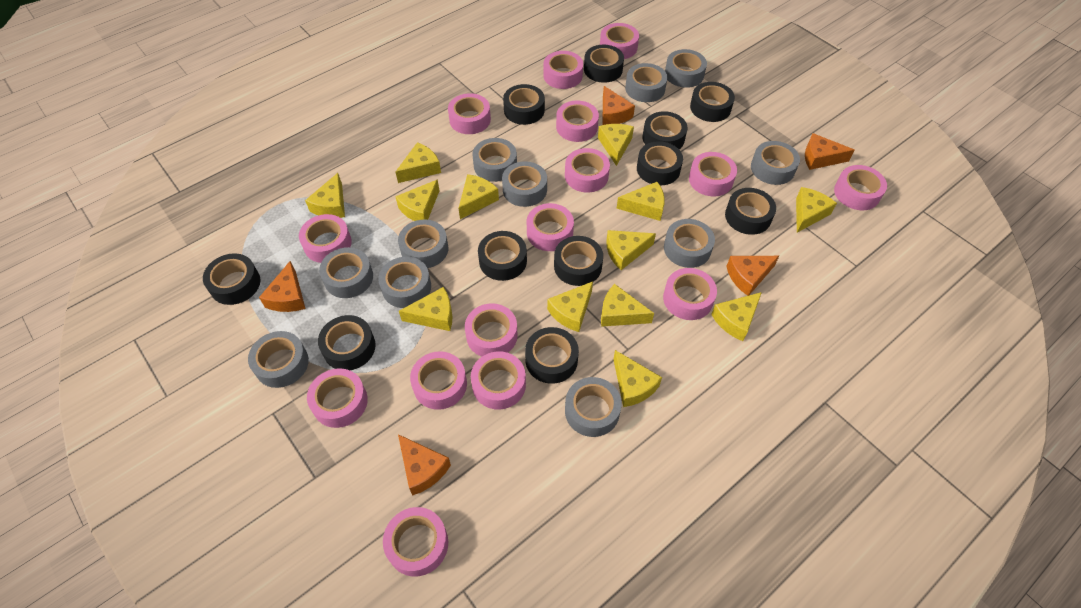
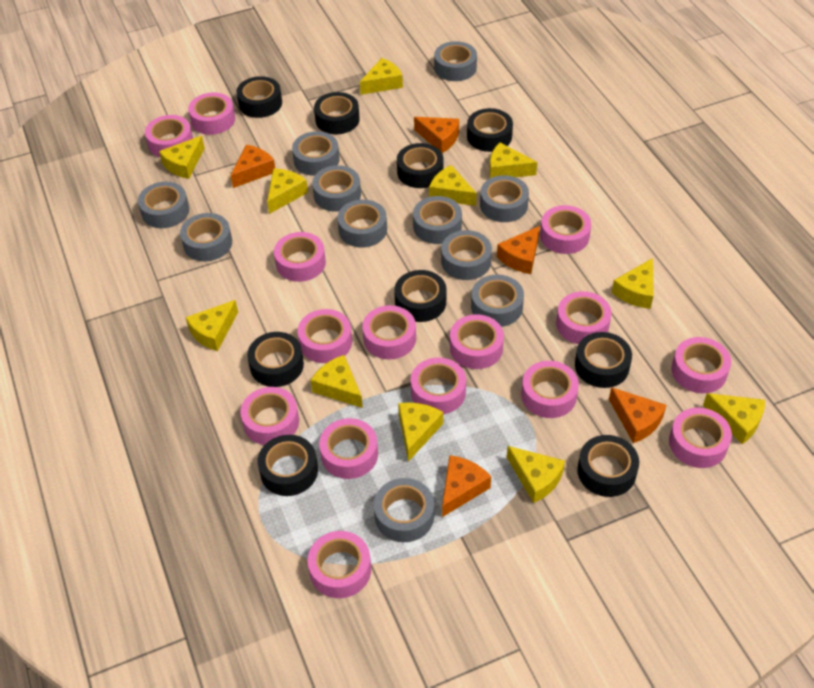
black tape: 11 -> 9
yellow cheese: 13 -> 11

